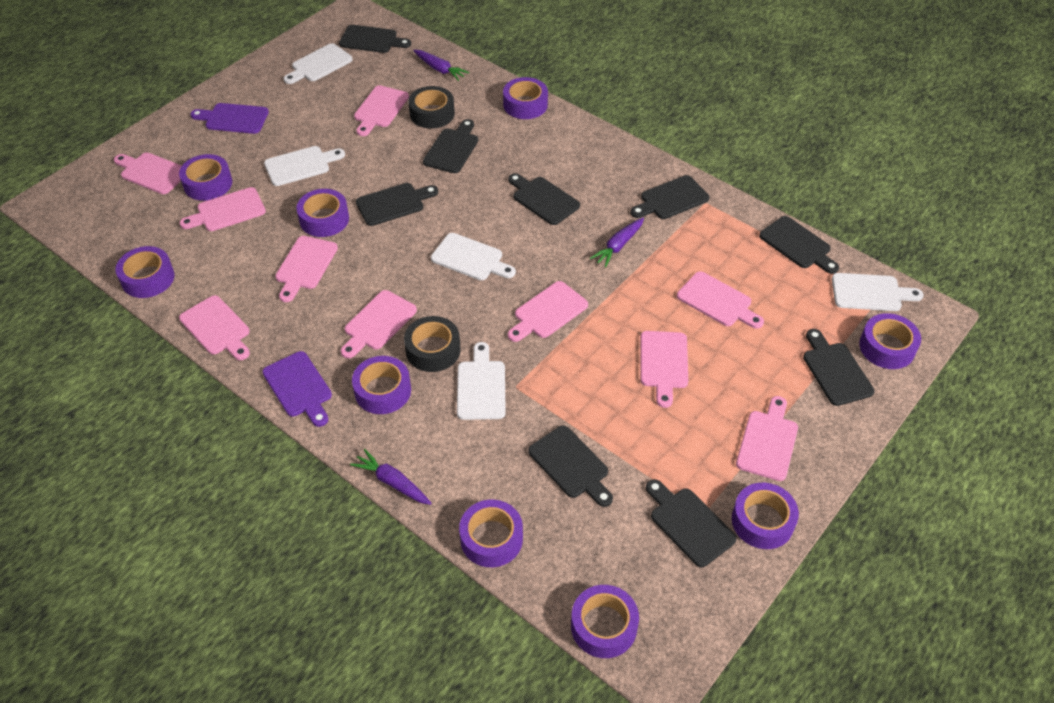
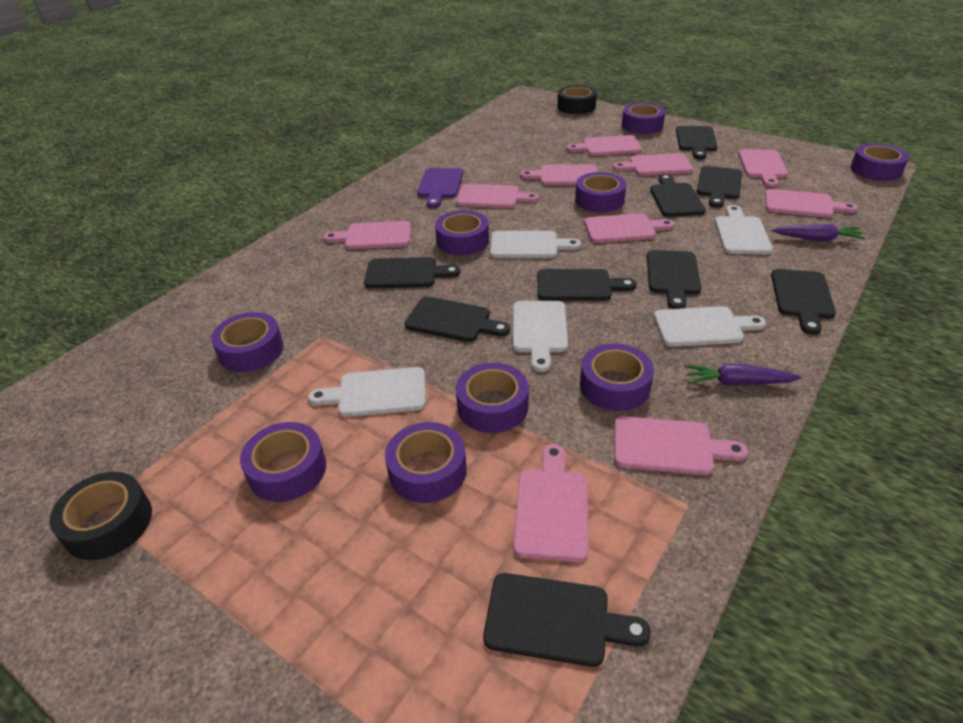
purple carrot: 3 -> 2
purple cutting board: 2 -> 1

